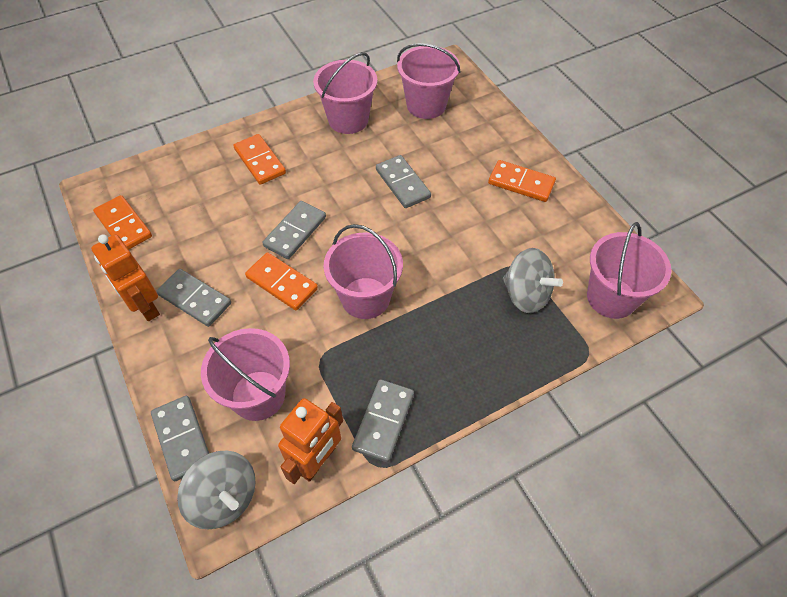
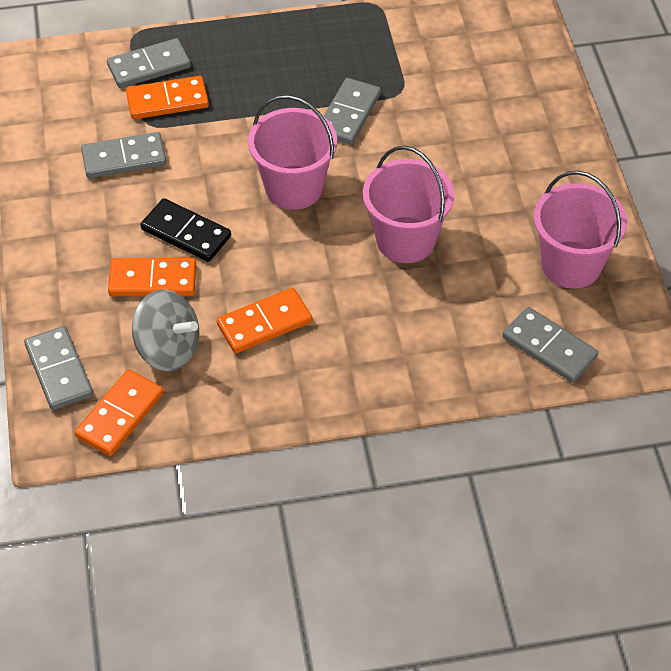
black domino: 0 -> 1
grey spinning top: 2 -> 1
orange robot: 2 -> 0
pink bucket: 5 -> 3

